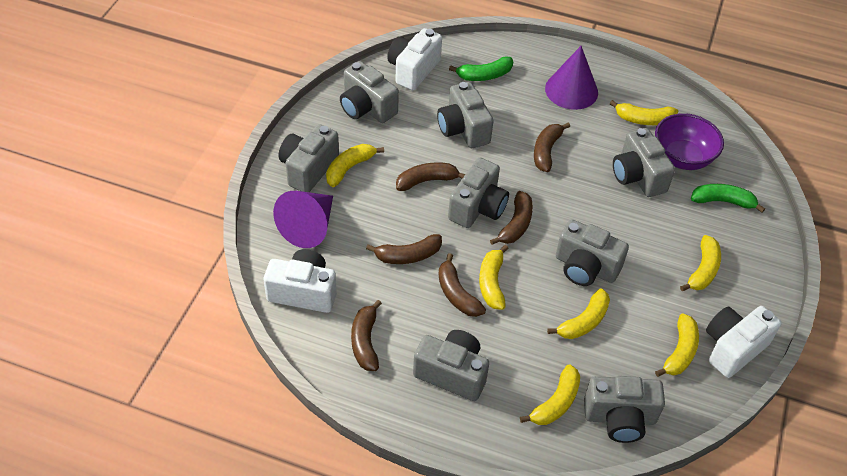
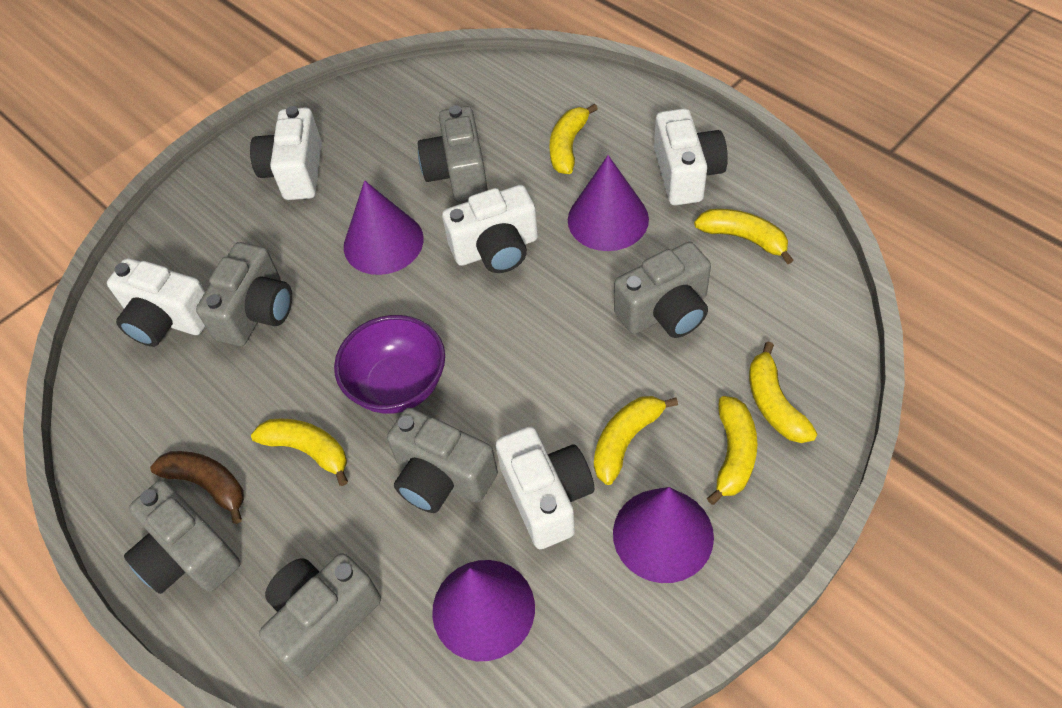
brown banana: 6 -> 1
green banana: 2 -> 0
grey camera: 8 -> 6
purple cone: 2 -> 4
white camera: 3 -> 5
yellow banana: 7 -> 6

